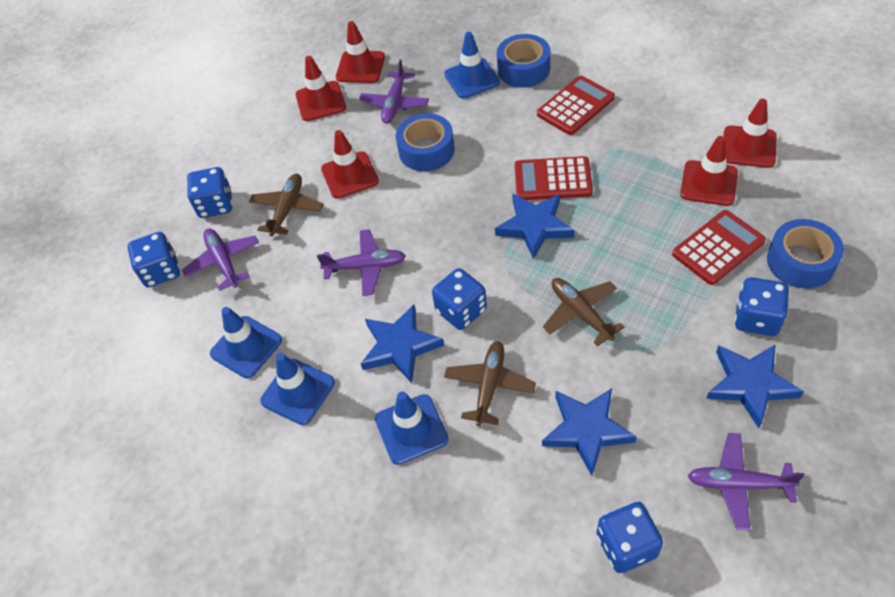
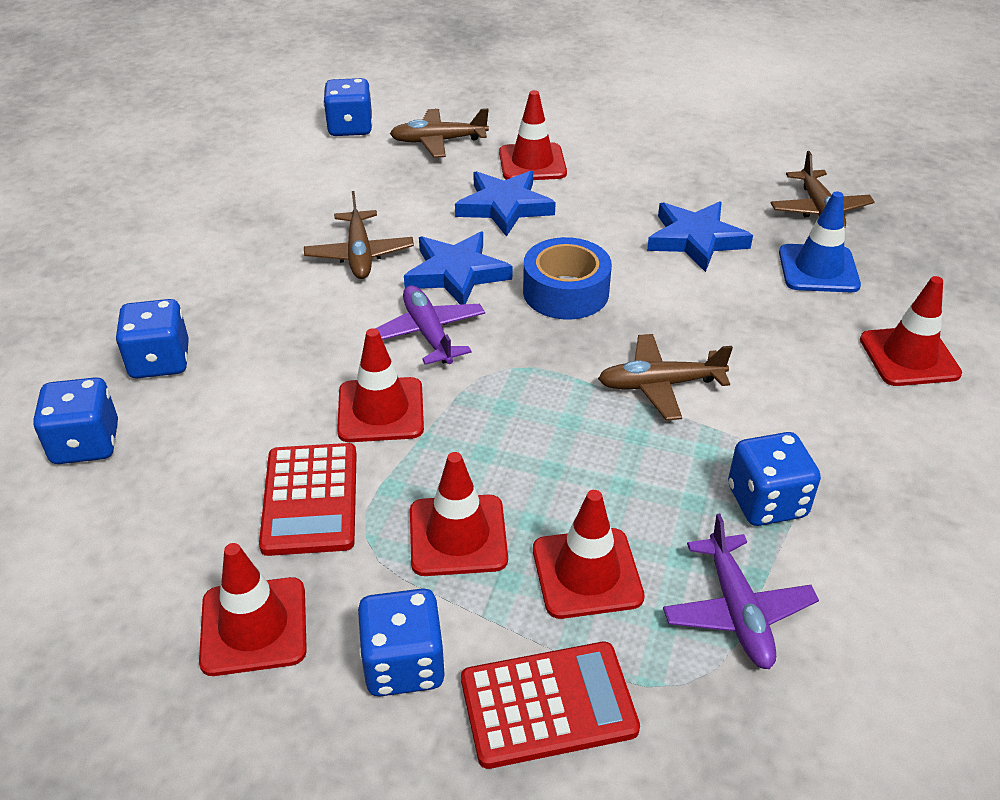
blue star: 4 -> 3
blue tape: 3 -> 1
blue traffic cone: 4 -> 1
brown plane: 3 -> 4
purple plane: 4 -> 2
red calculator: 3 -> 2
red traffic cone: 5 -> 6

